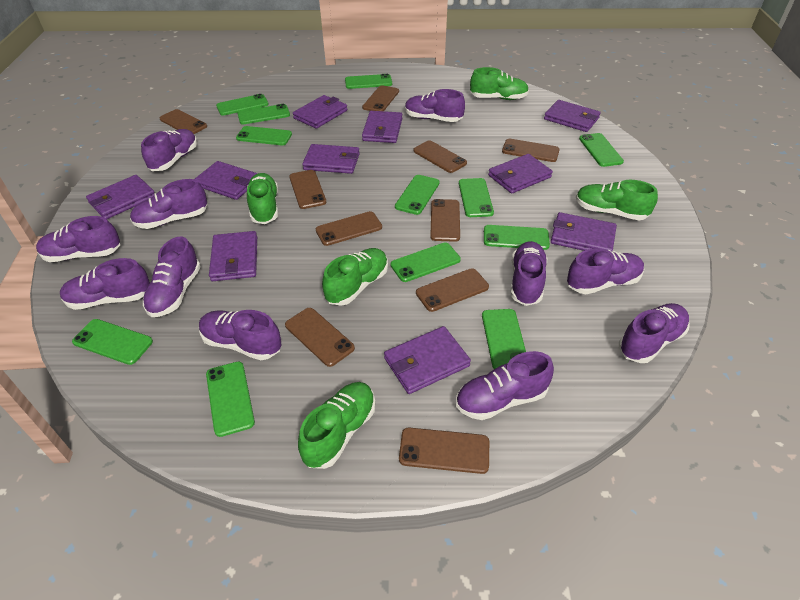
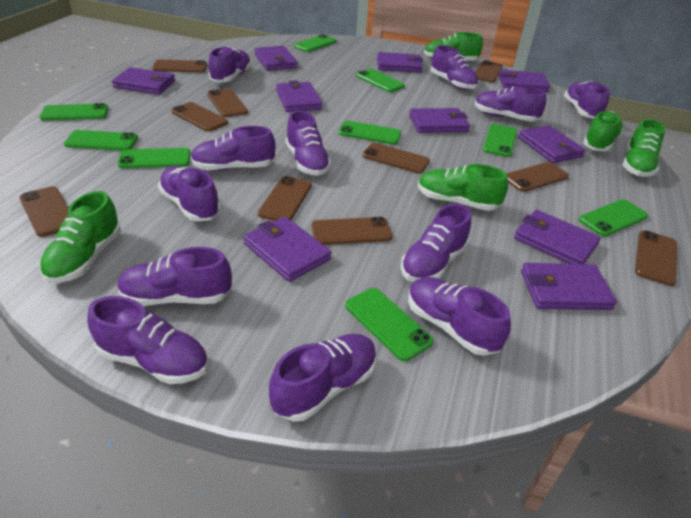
green phone: 12 -> 9
purple shoe: 11 -> 12

